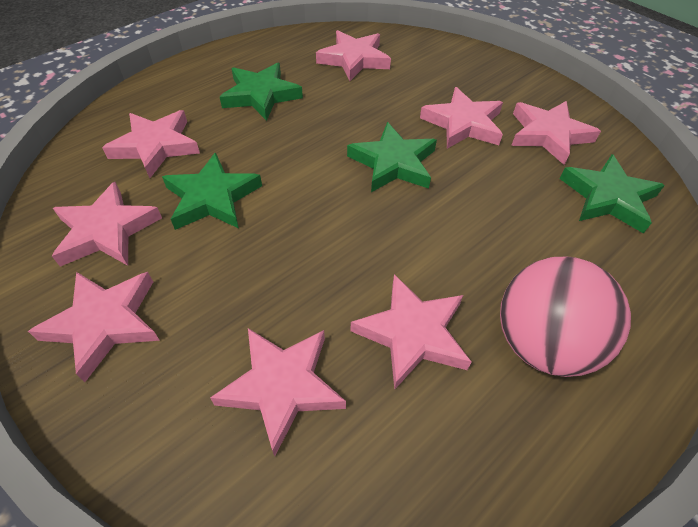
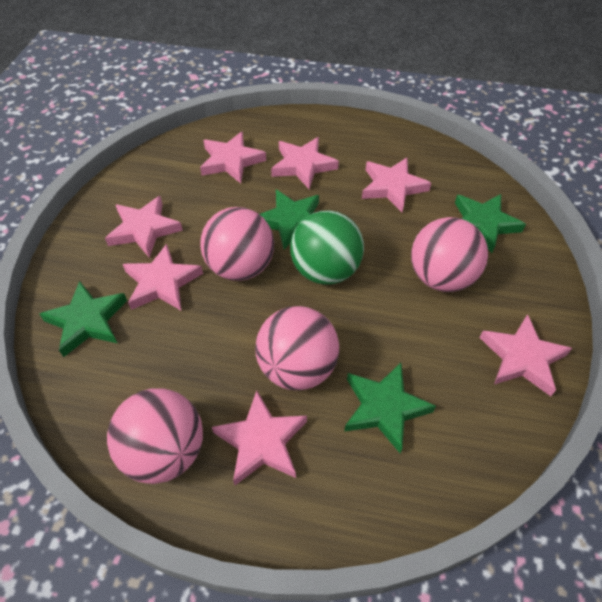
green ball: 0 -> 1
pink ball: 1 -> 4
pink star: 8 -> 7

